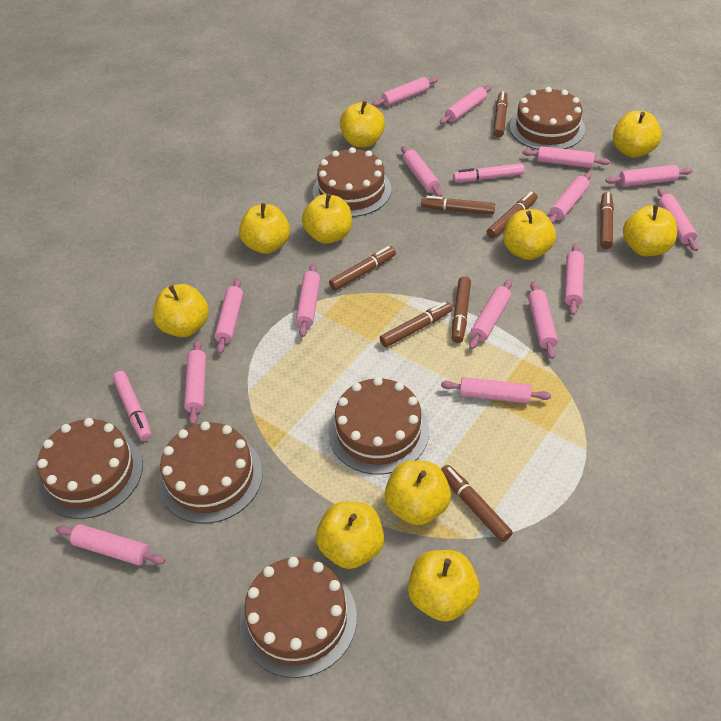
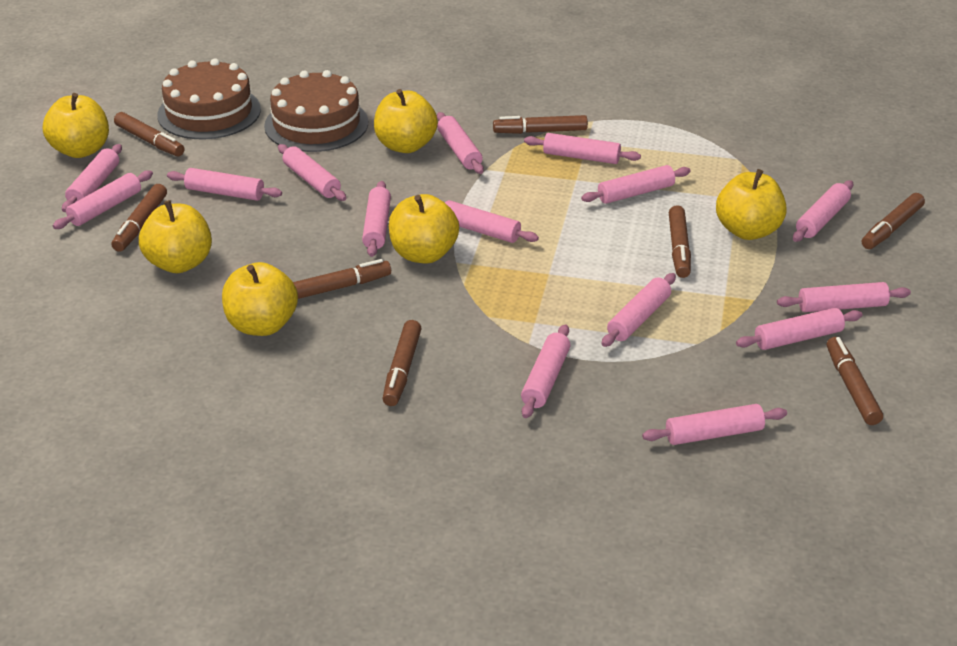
brown cake: 6 -> 2
pink marker: 2 -> 0
yellow apple: 10 -> 6

